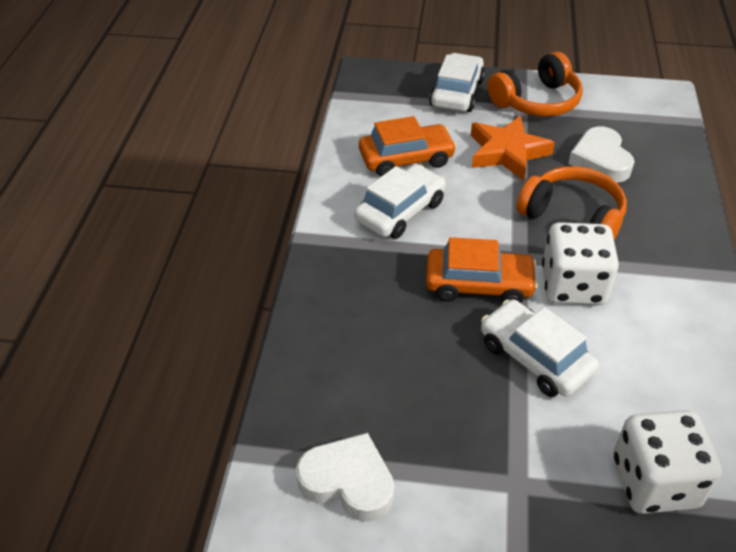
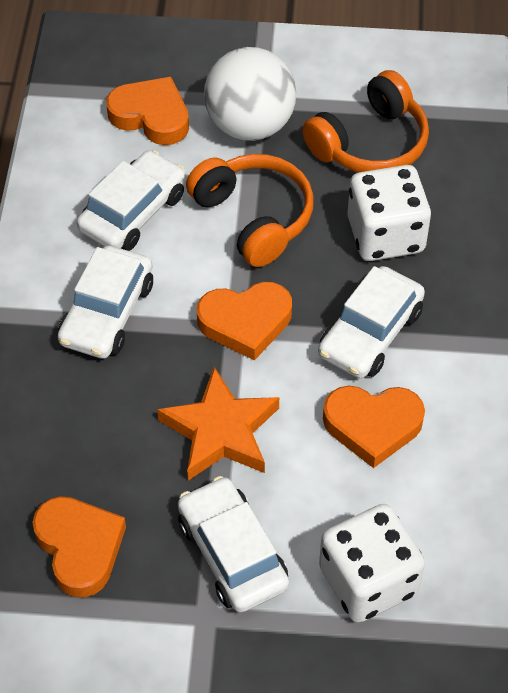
orange car: 2 -> 0
orange heart: 0 -> 4
white ball: 0 -> 1
white car: 3 -> 4
white heart: 2 -> 0

